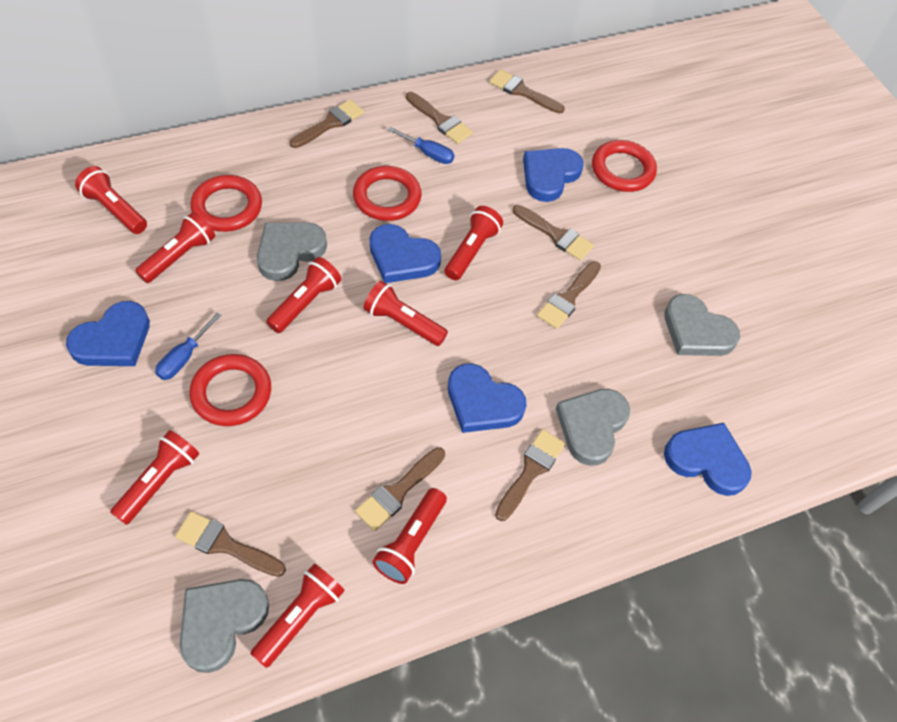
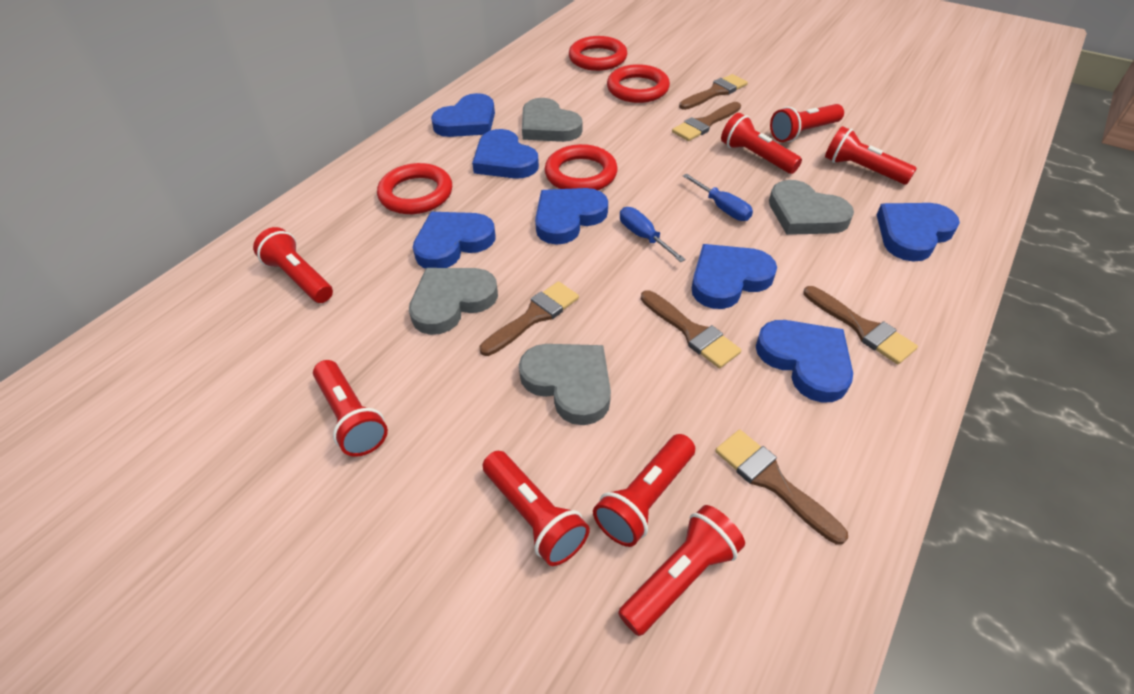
blue heart: 5 -> 7
brown brush: 8 -> 6

